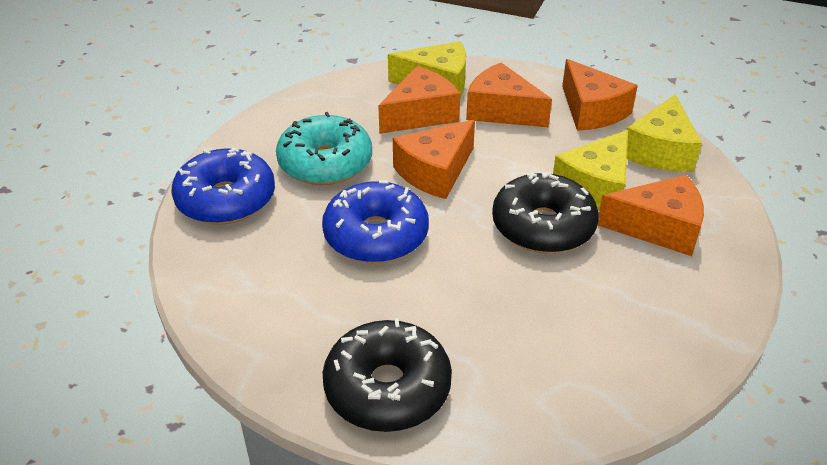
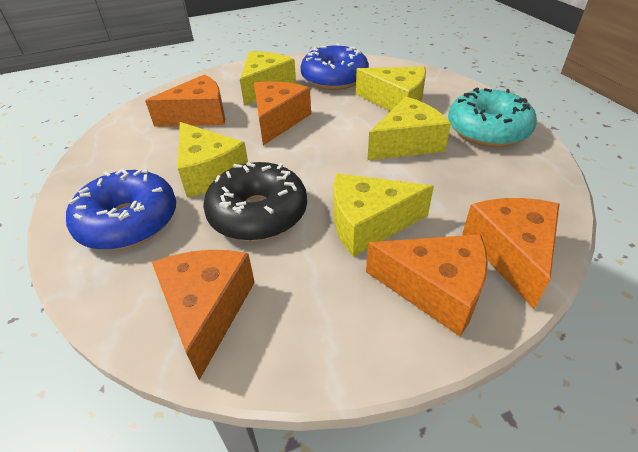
black donut: 2 -> 1
yellow cheese: 3 -> 5

